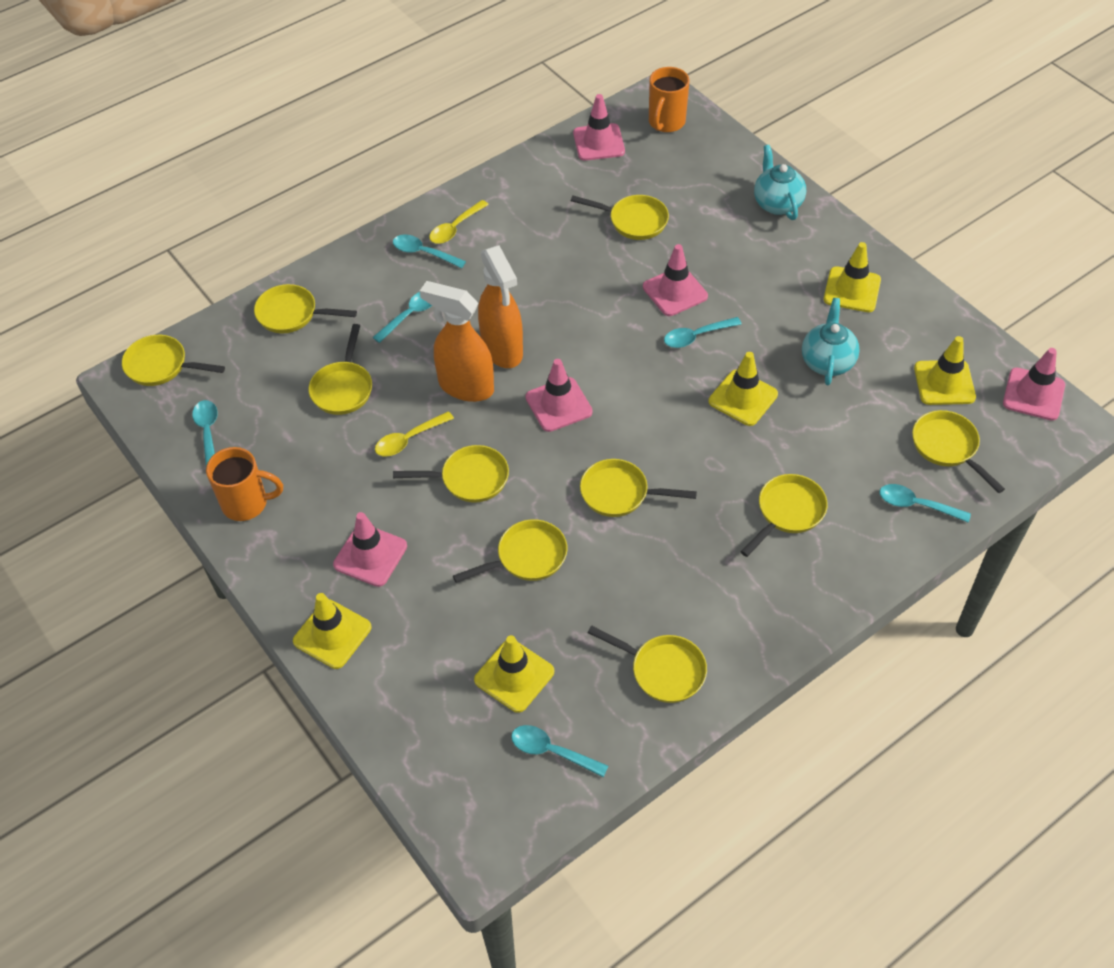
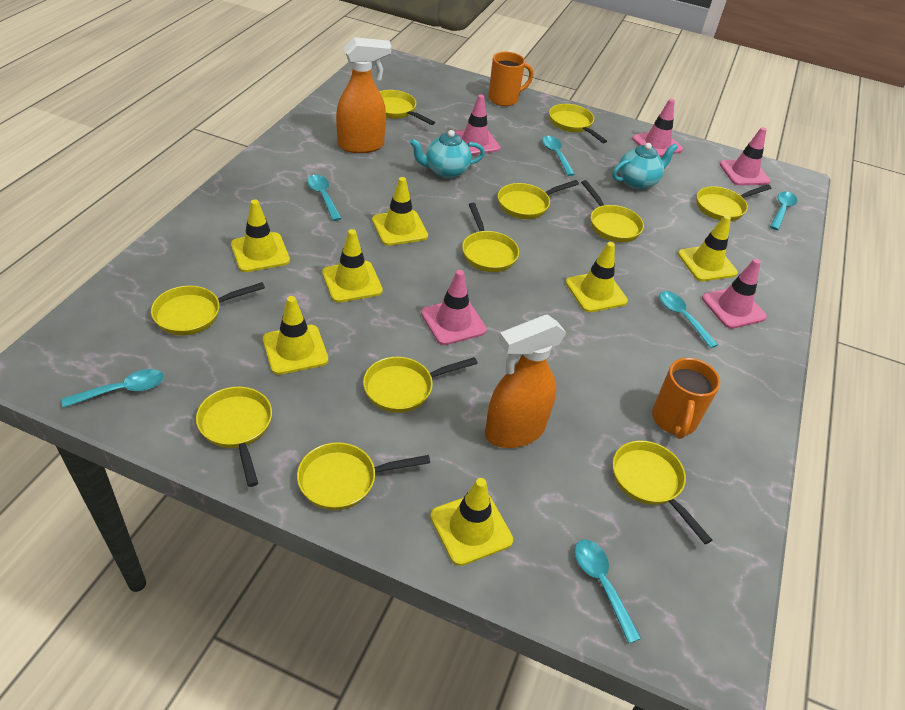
yellow pan: 10 -> 11
yellow spoon: 2 -> 0
yellow traffic cone: 5 -> 7

